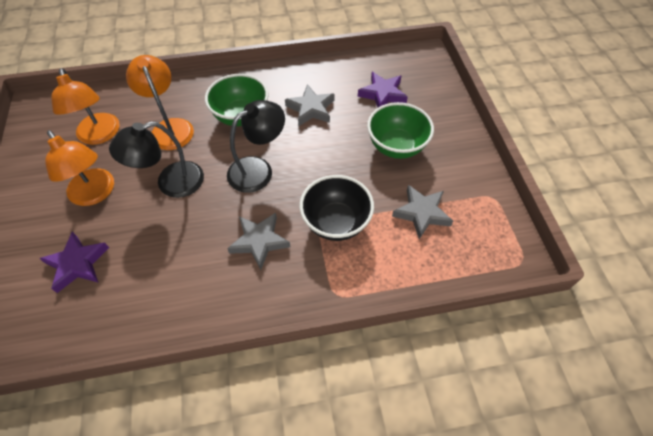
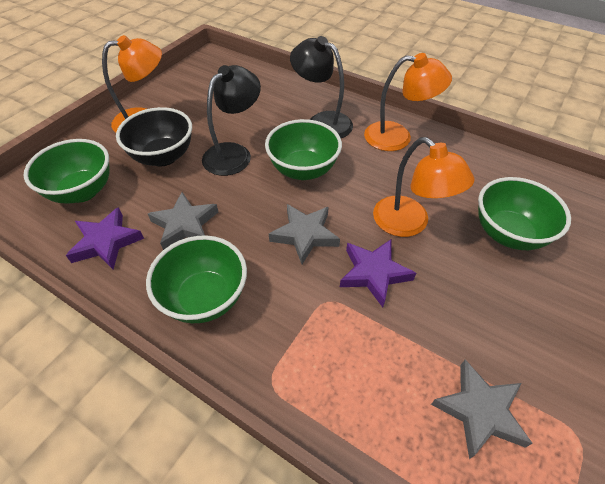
green bowl: 2 -> 4

